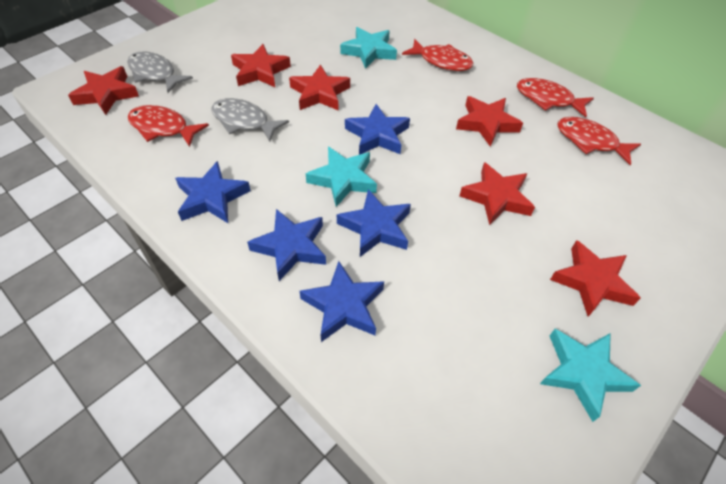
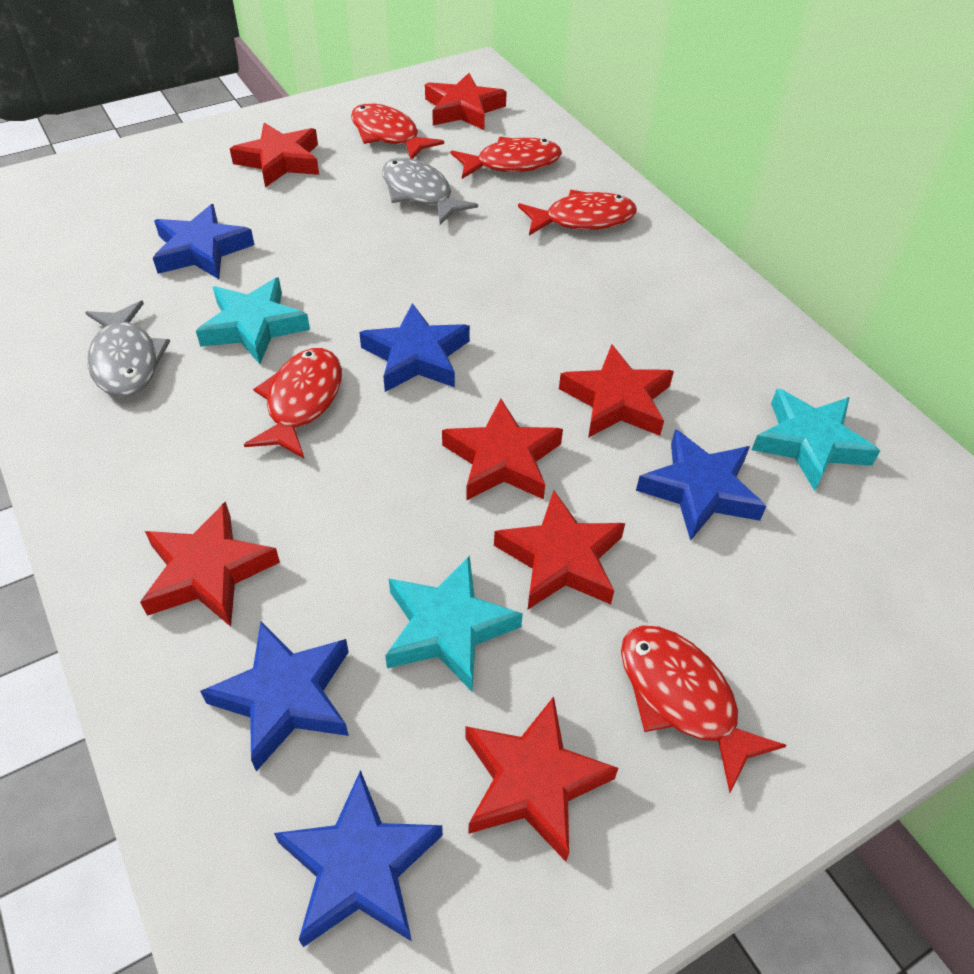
red fish: 4 -> 5
red star: 6 -> 7

